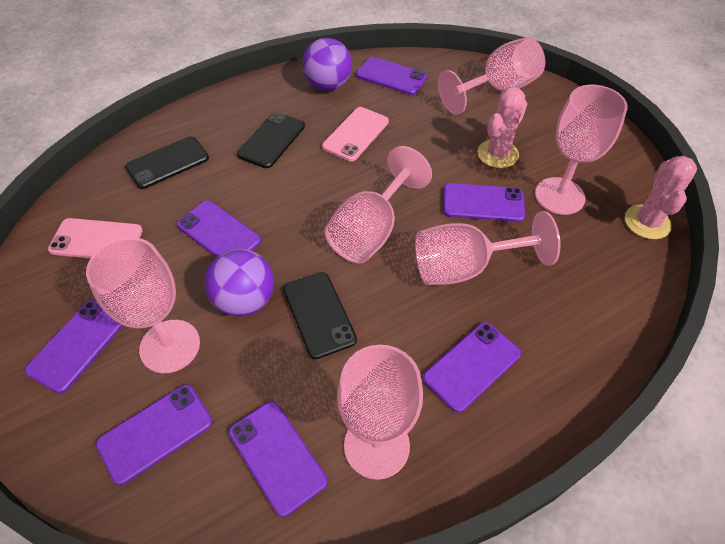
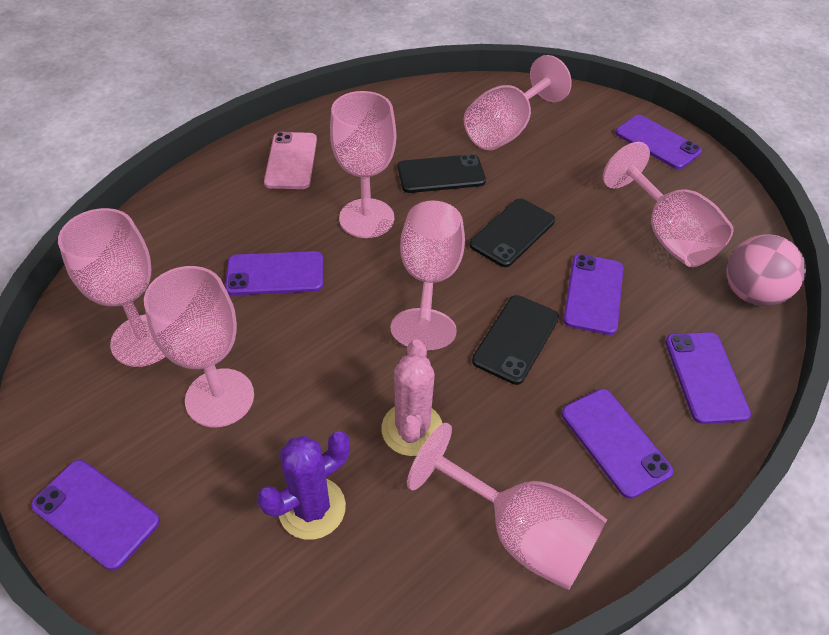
pink ball: 0 -> 1
pink cactus: 2 -> 1
pink goblet: 6 -> 7
pink phone: 2 -> 1
purple ball: 2 -> 0
purple cactus: 0 -> 1
purple phone: 7 -> 6

